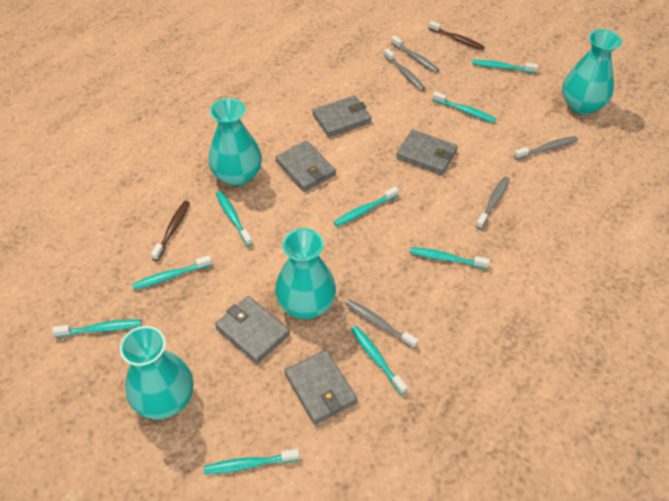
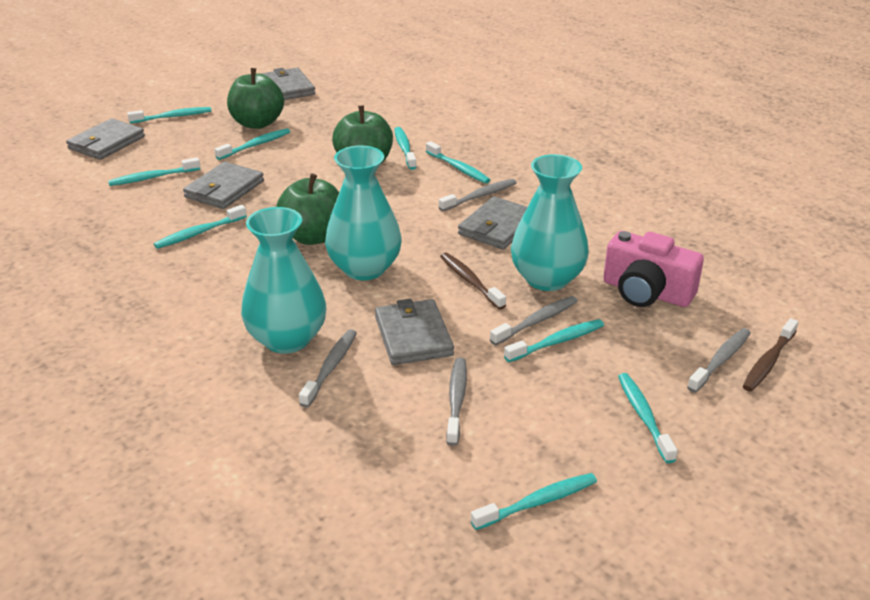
green apple: 0 -> 3
pink camera: 0 -> 1
turquoise vase: 4 -> 3

